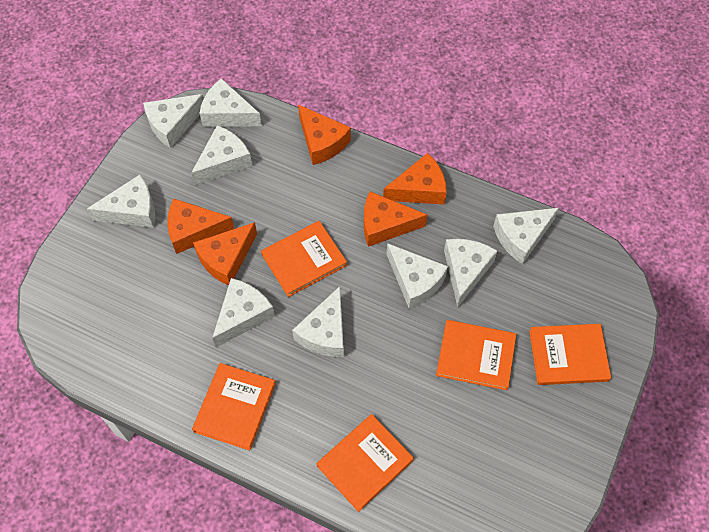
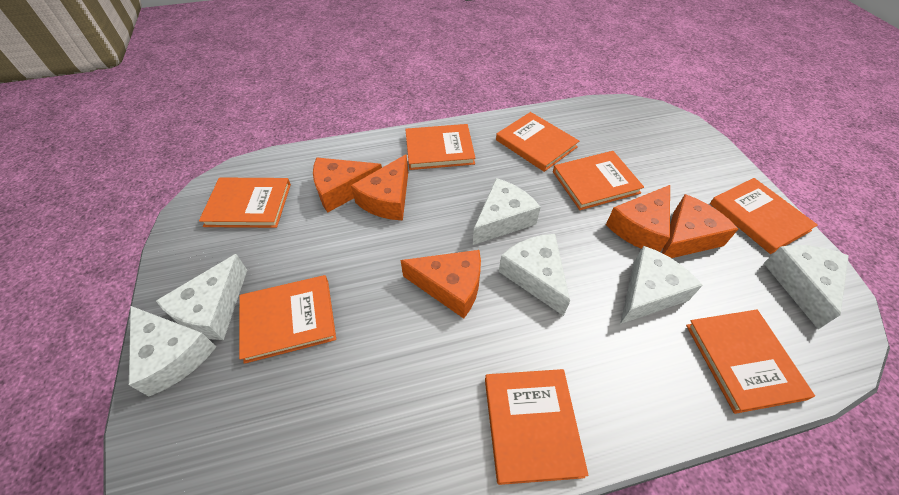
orange book: 5 -> 8
white cheese: 9 -> 6

